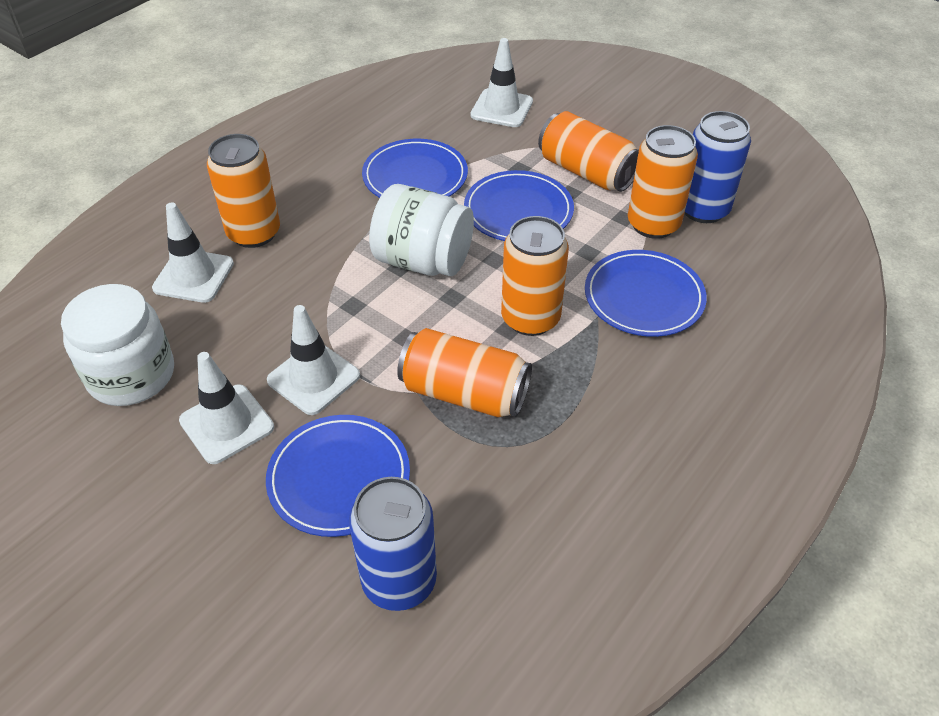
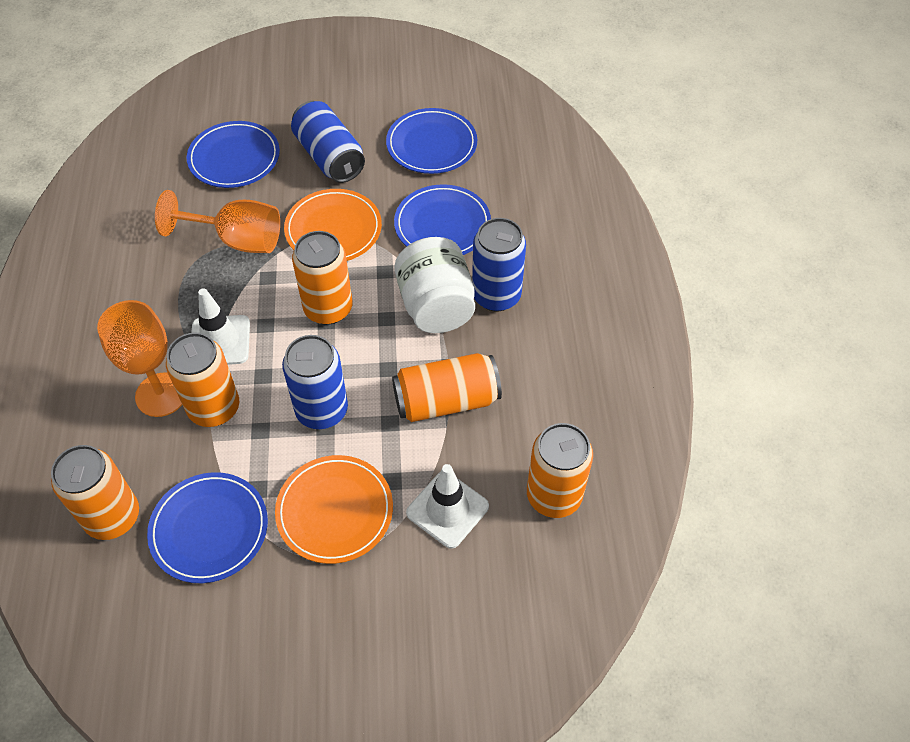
blue can: 2 -> 3
orange goblet: 0 -> 2
orange plate: 0 -> 2
white jar: 2 -> 1
white traffic cone: 4 -> 2

